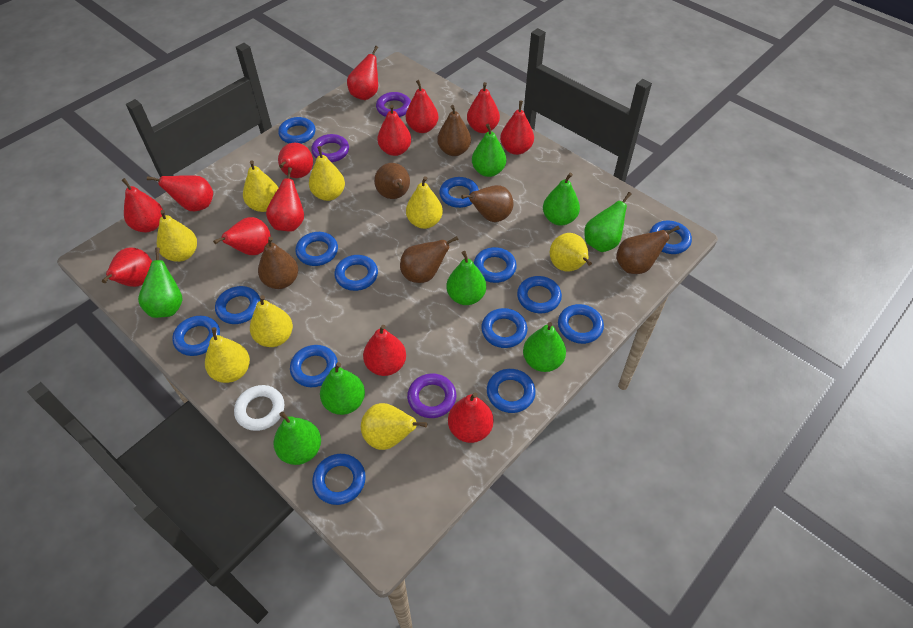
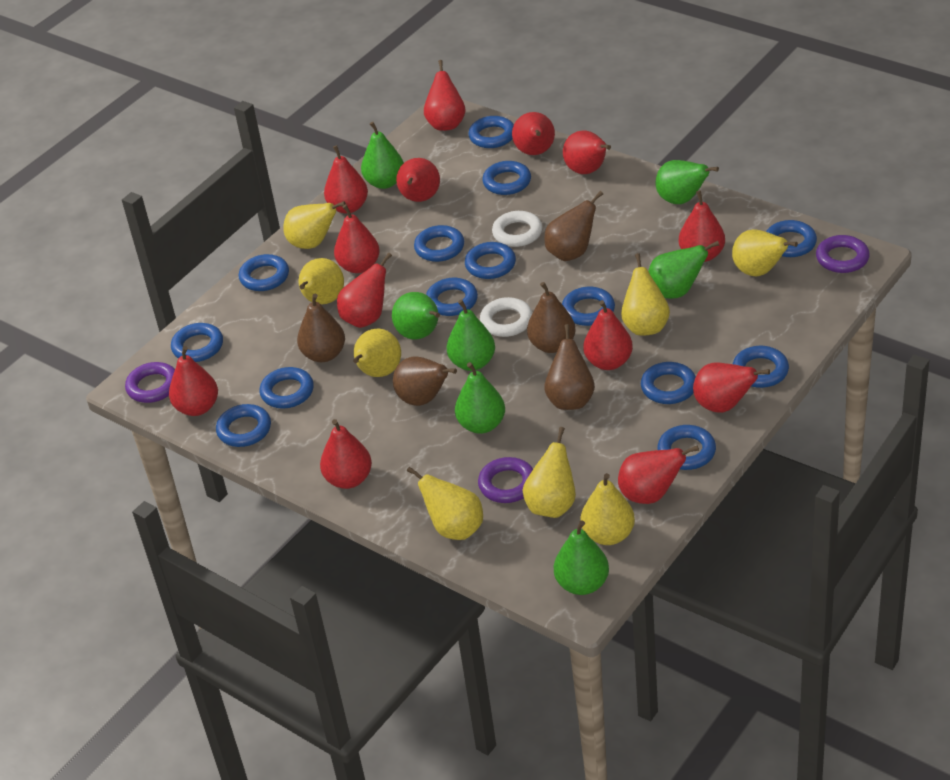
brown pear: 6 -> 5
green pear: 8 -> 7
white ring: 1 -> 2

